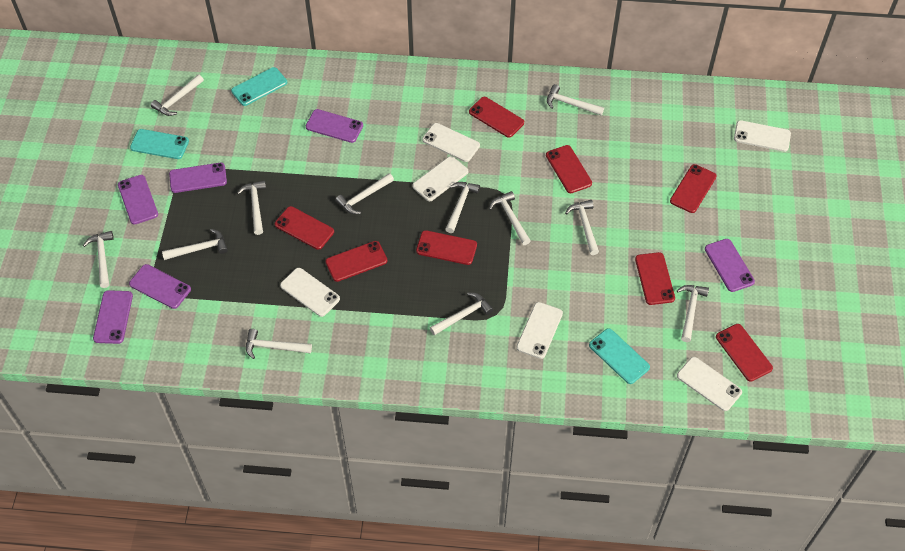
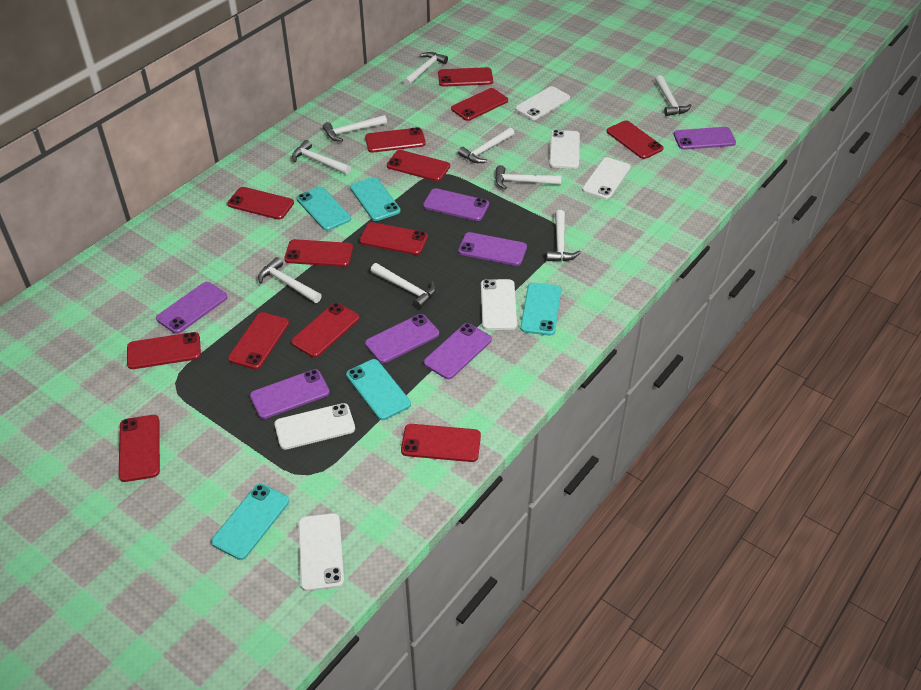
purple phone: 6 -> 7
red phone: 8 -> 13
turquoise phone: 3 -> 5
white hammer: 12 -> 9

